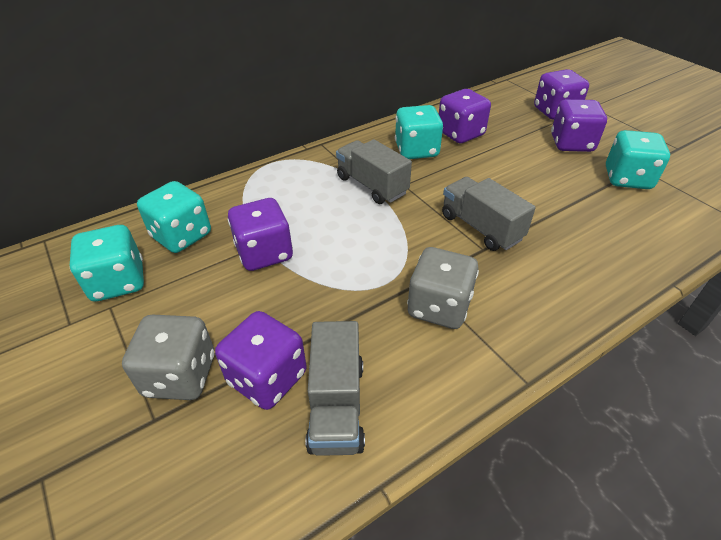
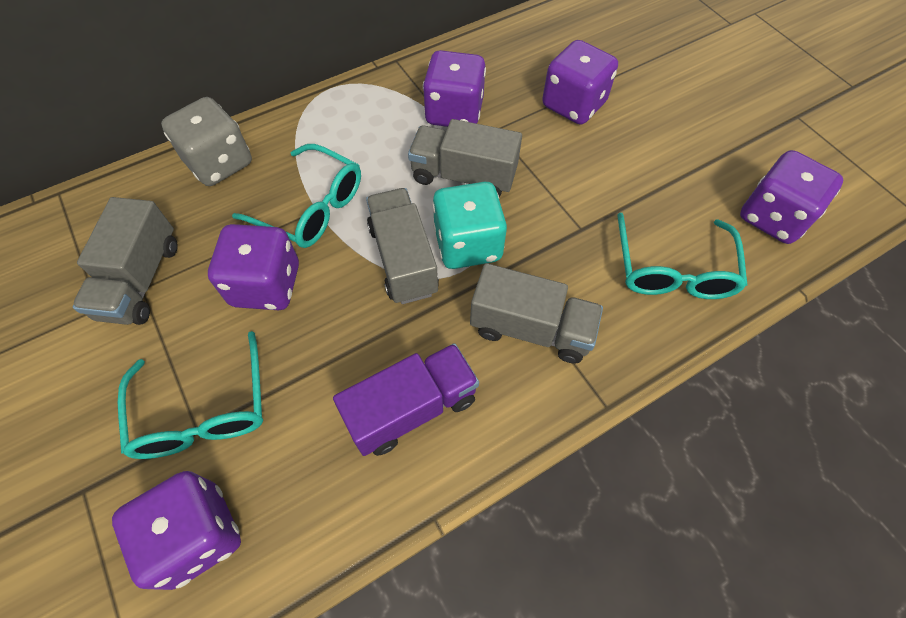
grey dice: 2 -> 1
grey truck: 3 -> 4
purple truck: 0 -> 1
turquoise dice: 4 -> 1
turquoise glasses: 0 -> 3

